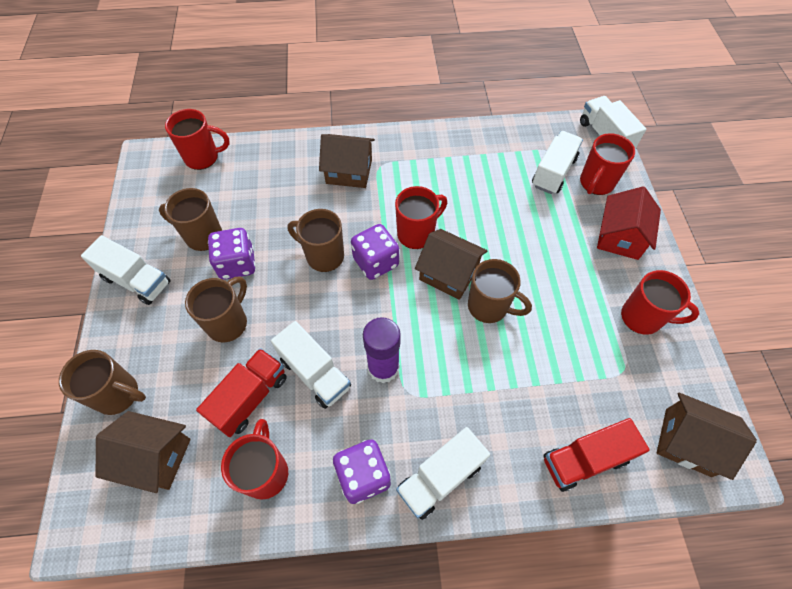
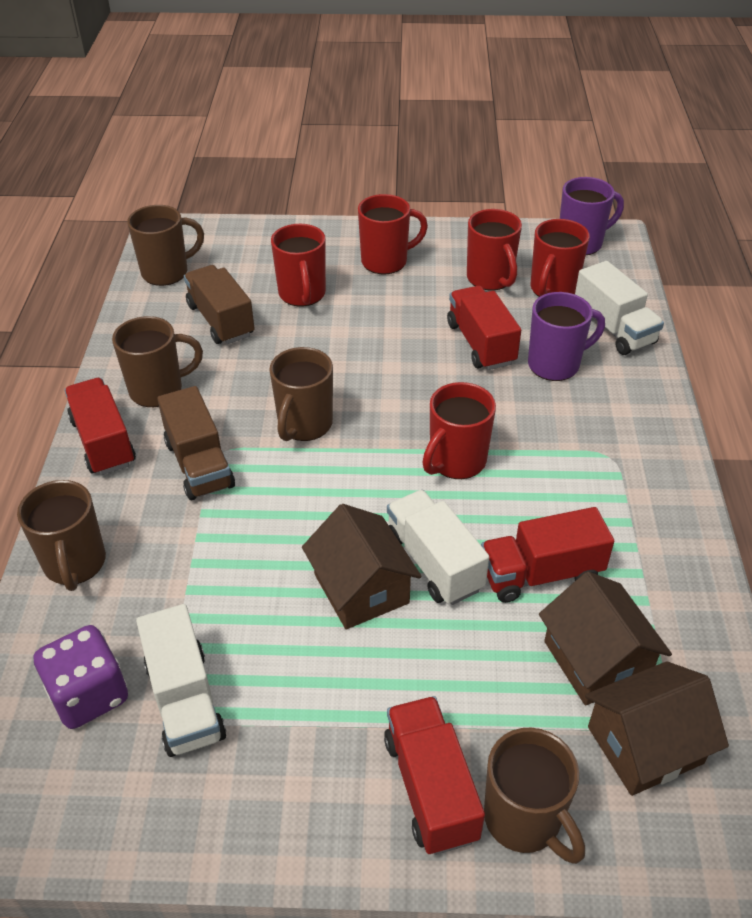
brown house: 4 -> 3
brown truck: 0 -> 2
purple dice: 3 -> 1
purple glue stick: 1 -> 0
purple mug: 0 -> 2
red house: 1 -> 0
red truck: 2 -> 4
white truck: 5 -> 3

